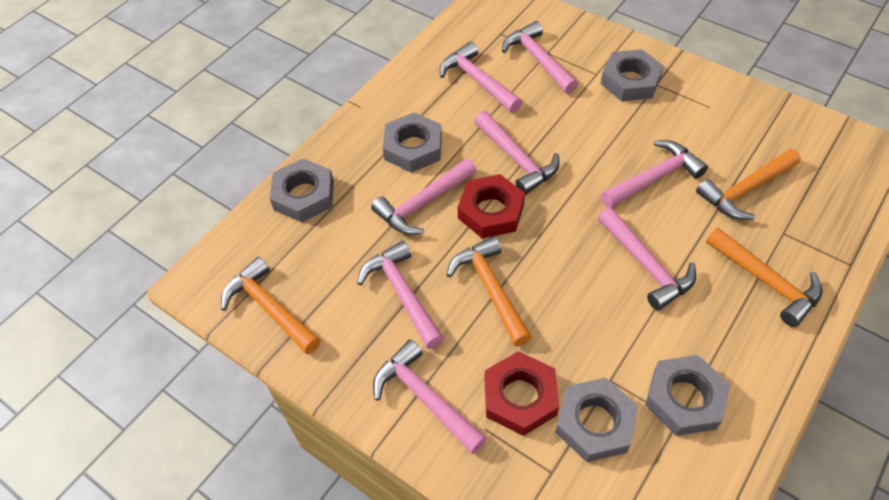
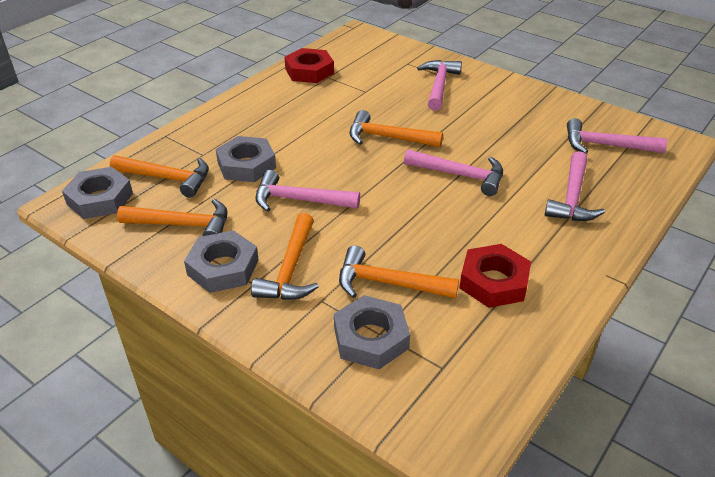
grey nut: 5 -> 4
orange hammer: 4 -> 5
pink hammer: 8 -> 5

